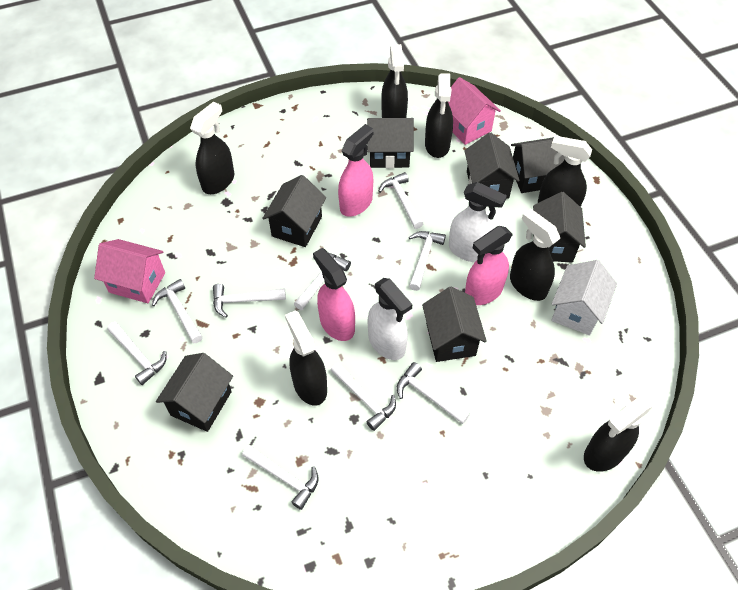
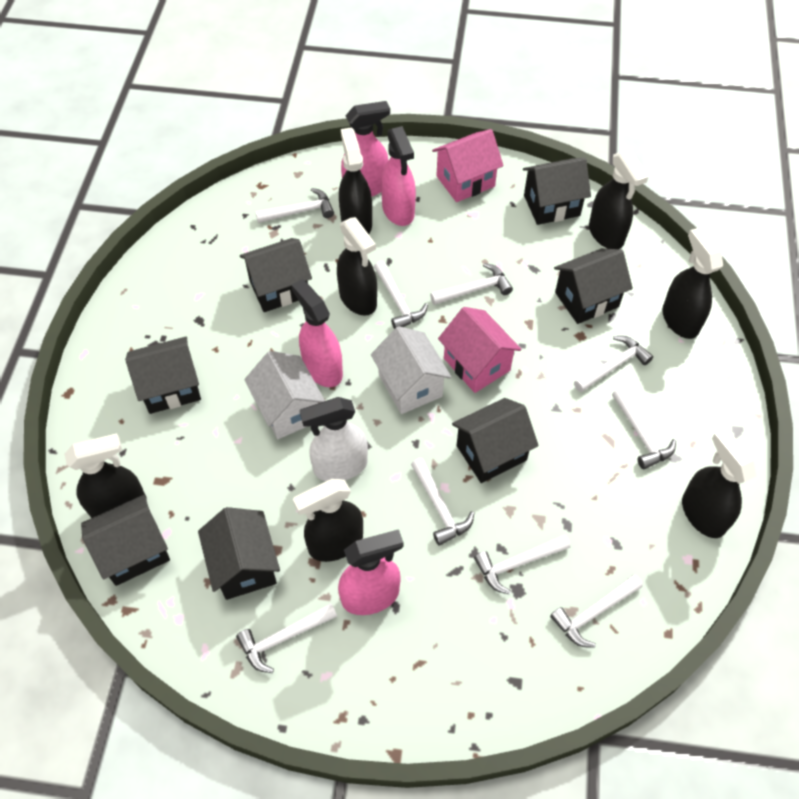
pink spray bottle: 3 -> 4
white house: 1 -> 2
white spray bottle: 2 -> 1

